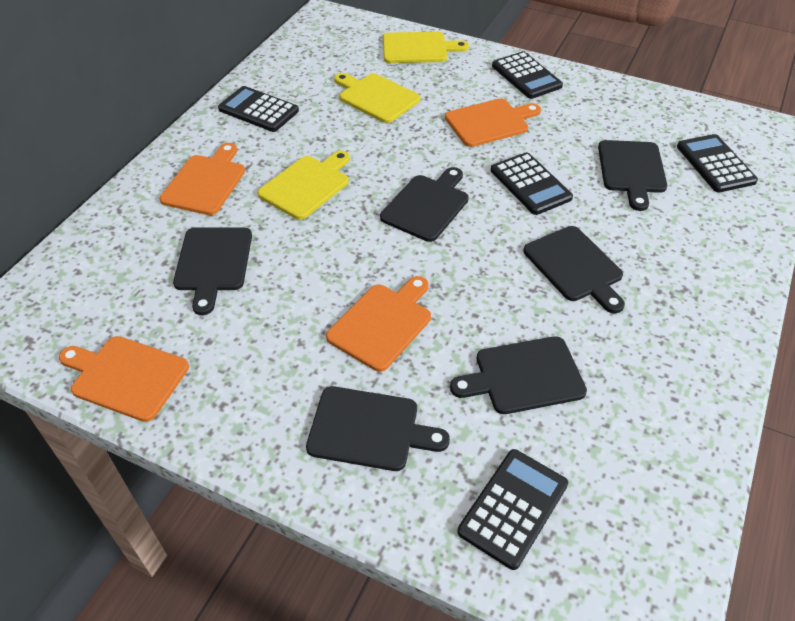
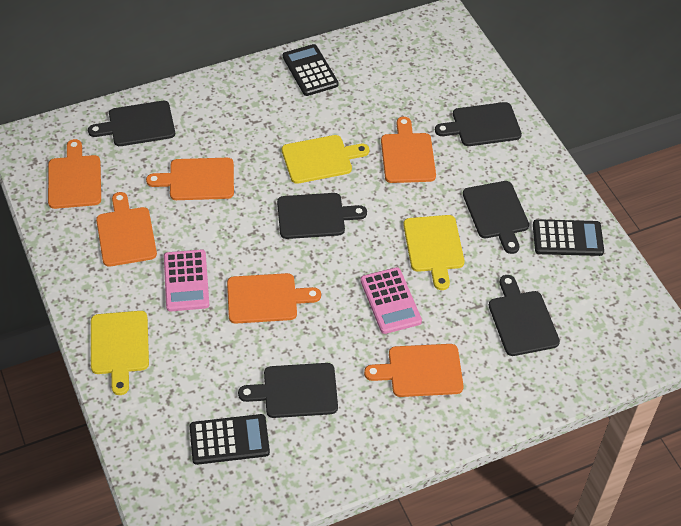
black calculator: 5 -> 3
orange cutting board: 4 -> 6
pink calculator: 0 -> 2

